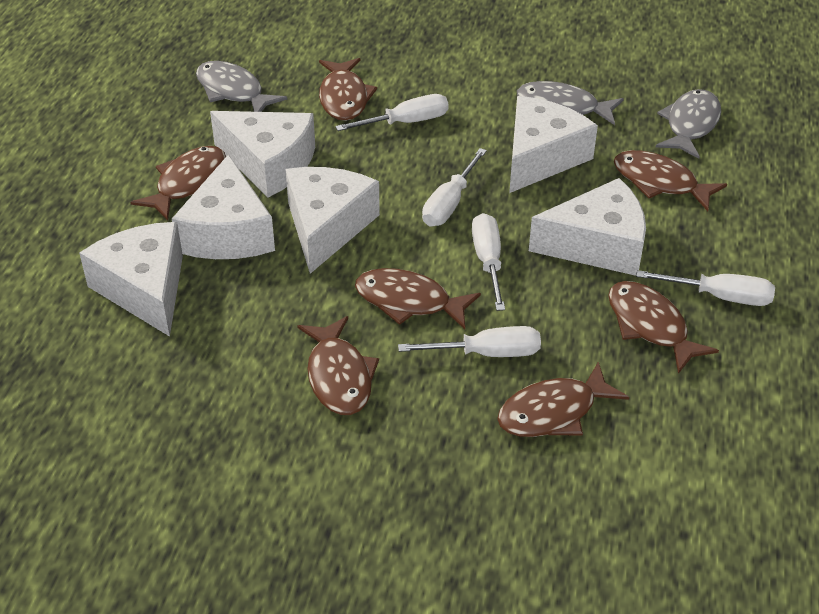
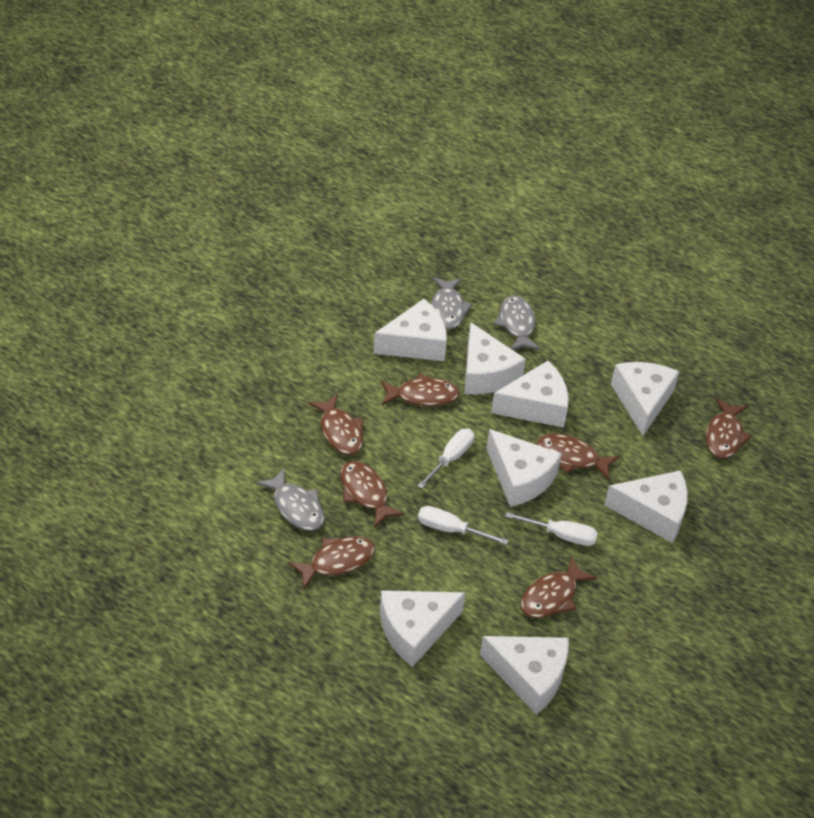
white cheese: 6 -> 8
white screwdriver: 5 -> 3

